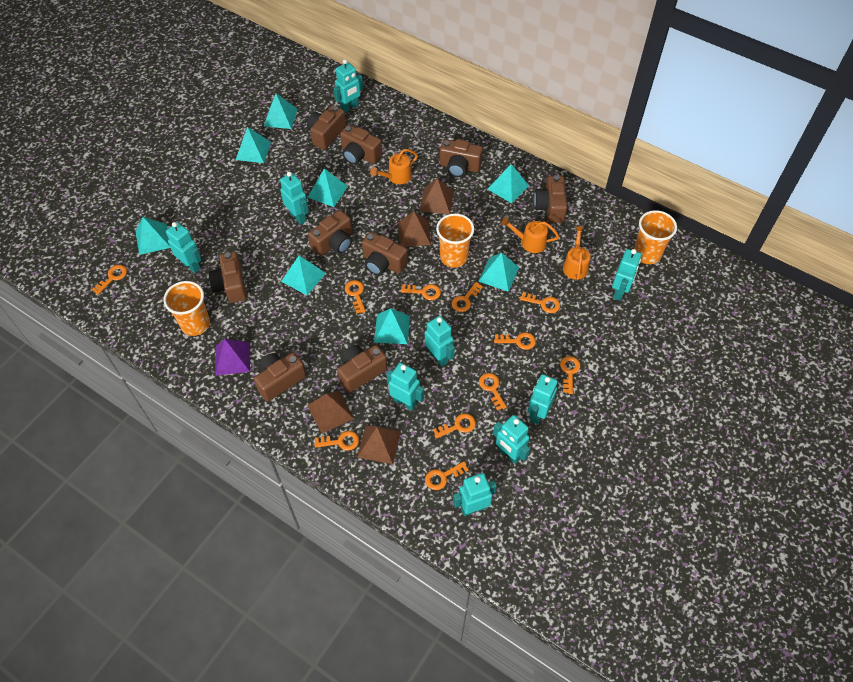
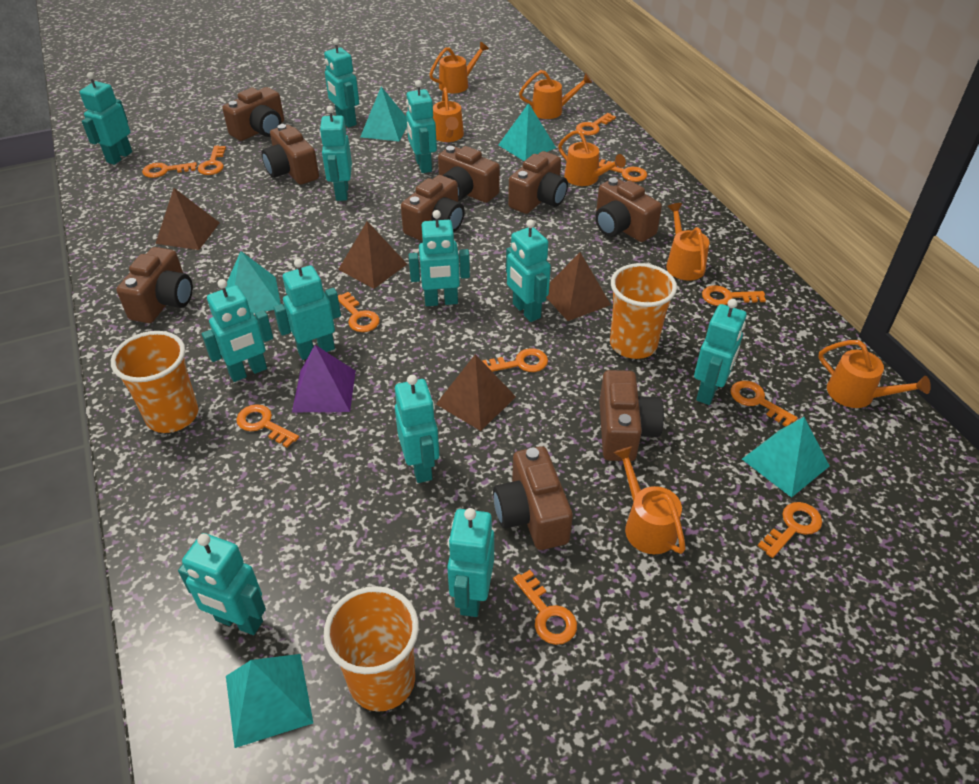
orange watering can: 3 -> 7
turquoise pyramid: 8 -> 5
turquoise robot: 9 -> 12

